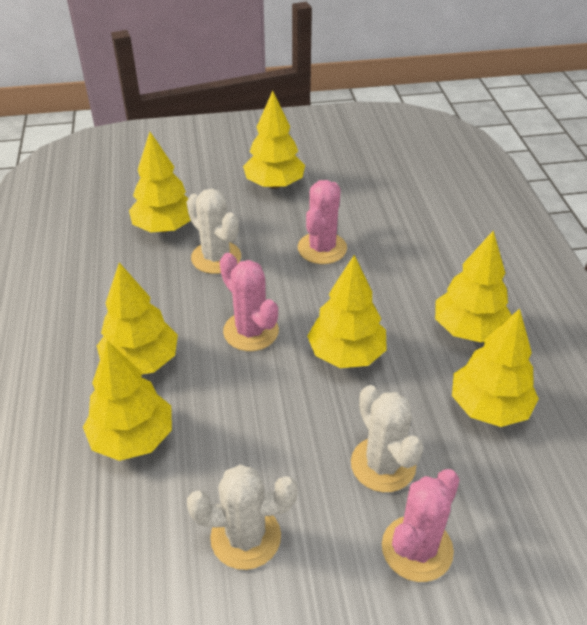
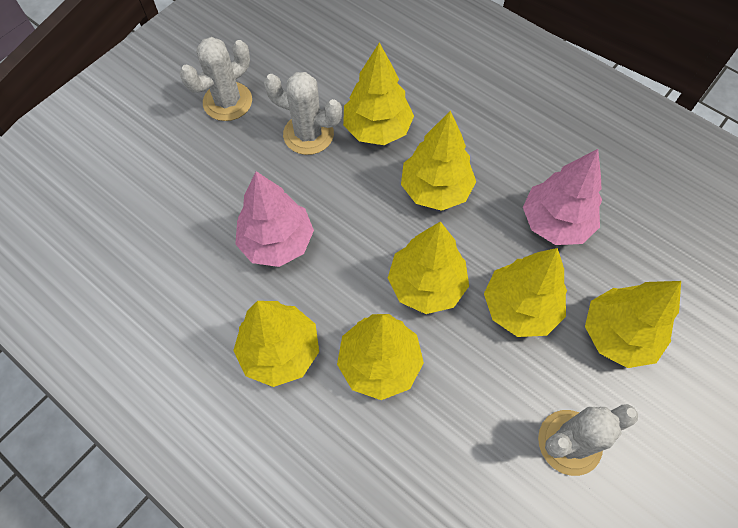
pink cactus: 3 -> 0
pink tree: 0 -> 2

